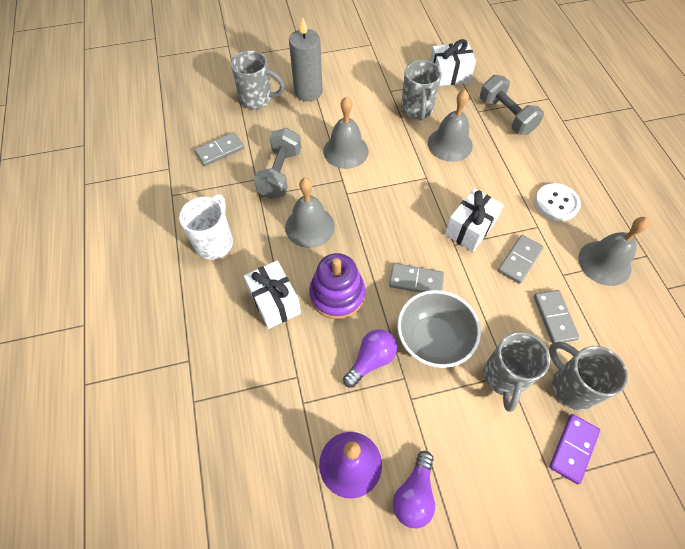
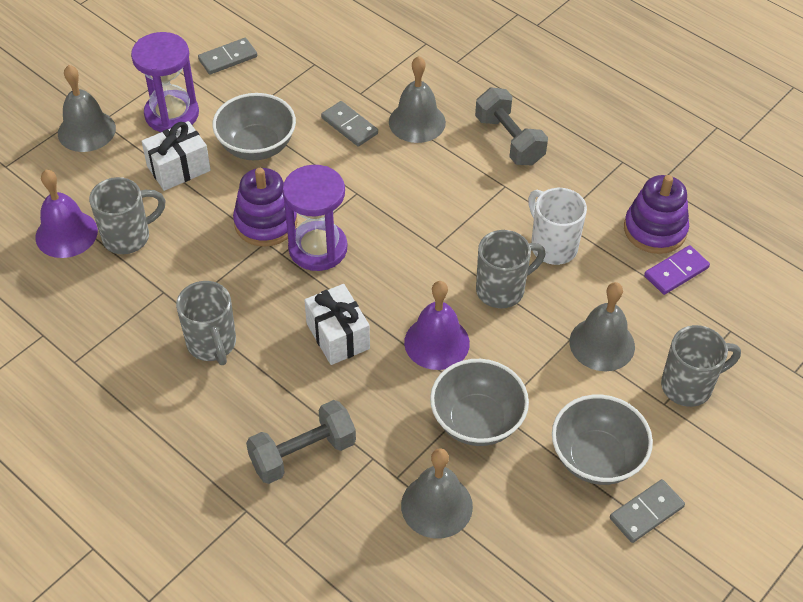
grey bowl: 1 -> 3
grey candle: 1 -> 0
grey domino: 4 -> 3
purple bell: 1 -> 2
purple hourglass: 0 -> 2
purple light bulb: 2 -> 0
purple stacking toy: 1 -> 2
white button: 1 -> 0
white gift: 3 -> 2

